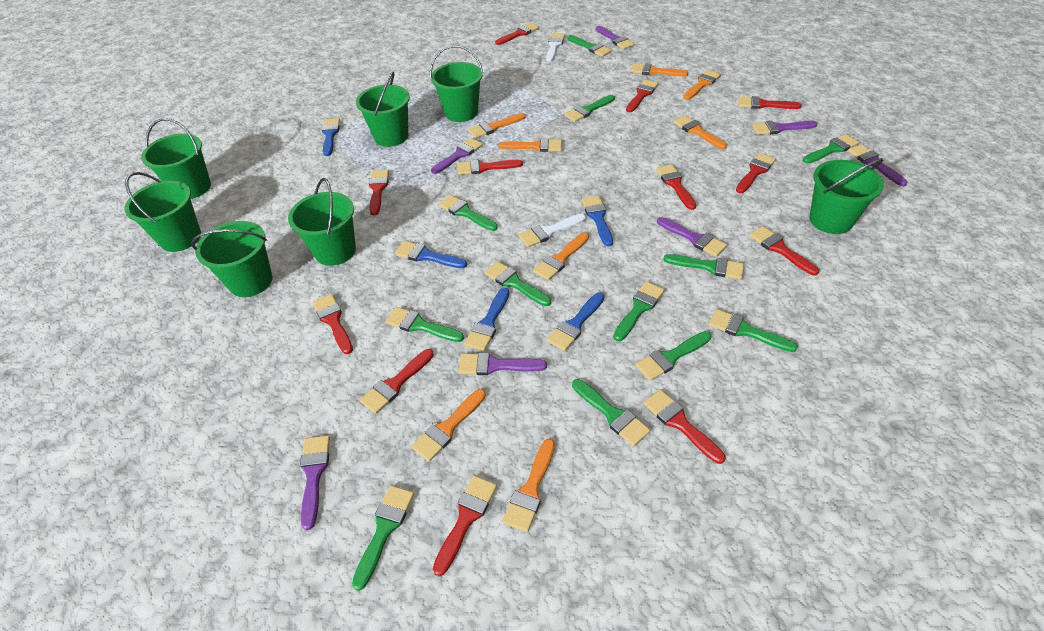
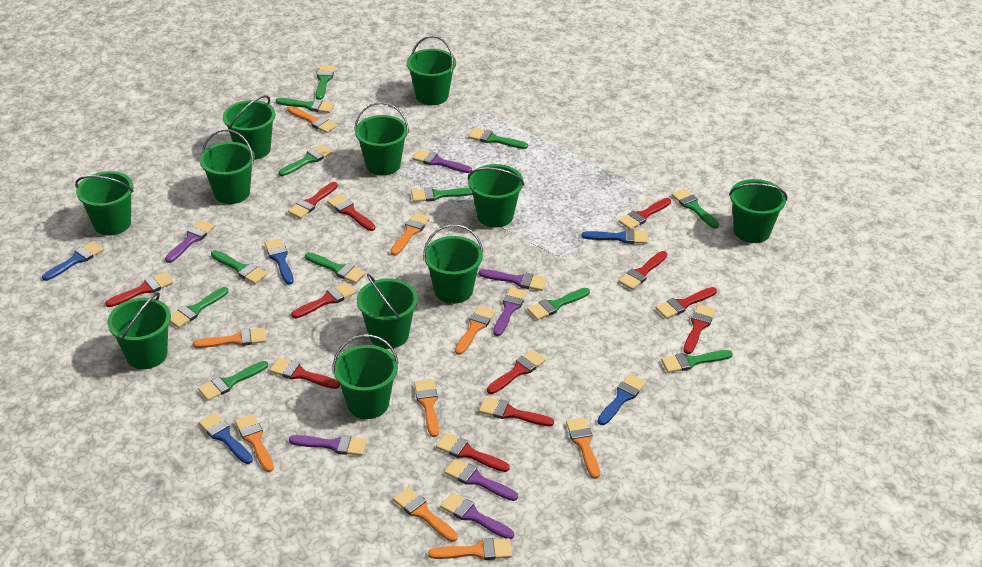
green bucket: 7 -> 11
orange brush: 8 -> 9
white brush: 2 -> 0

